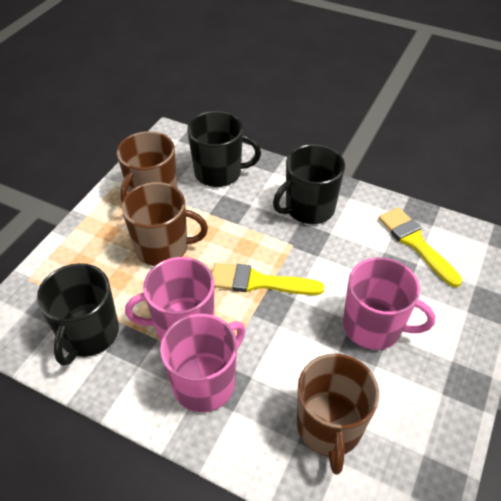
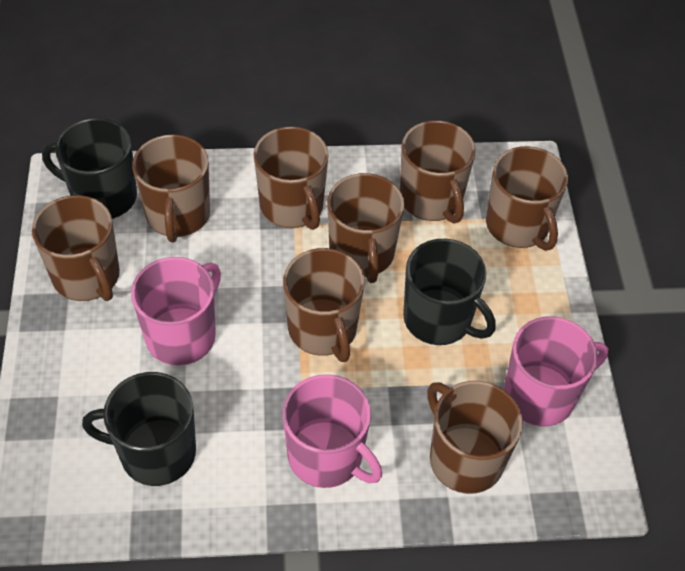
brown mug: 3 -> 8
yellow brush: 2 -> 0

